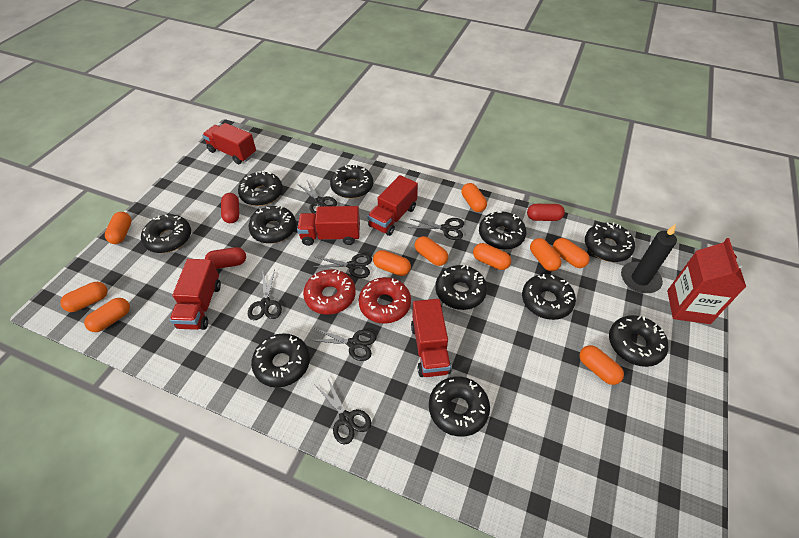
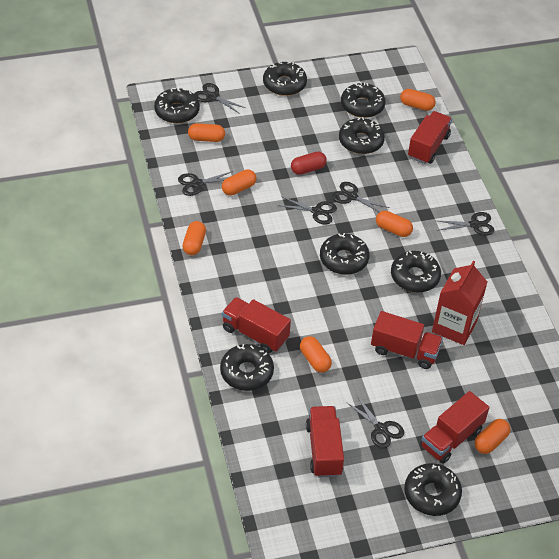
black candle: 1 -> 0
black donut: 11 -> 8
orange capsule: 10 -> 7
red capsule: 3 -> 1
red donut: 2 -> 0

